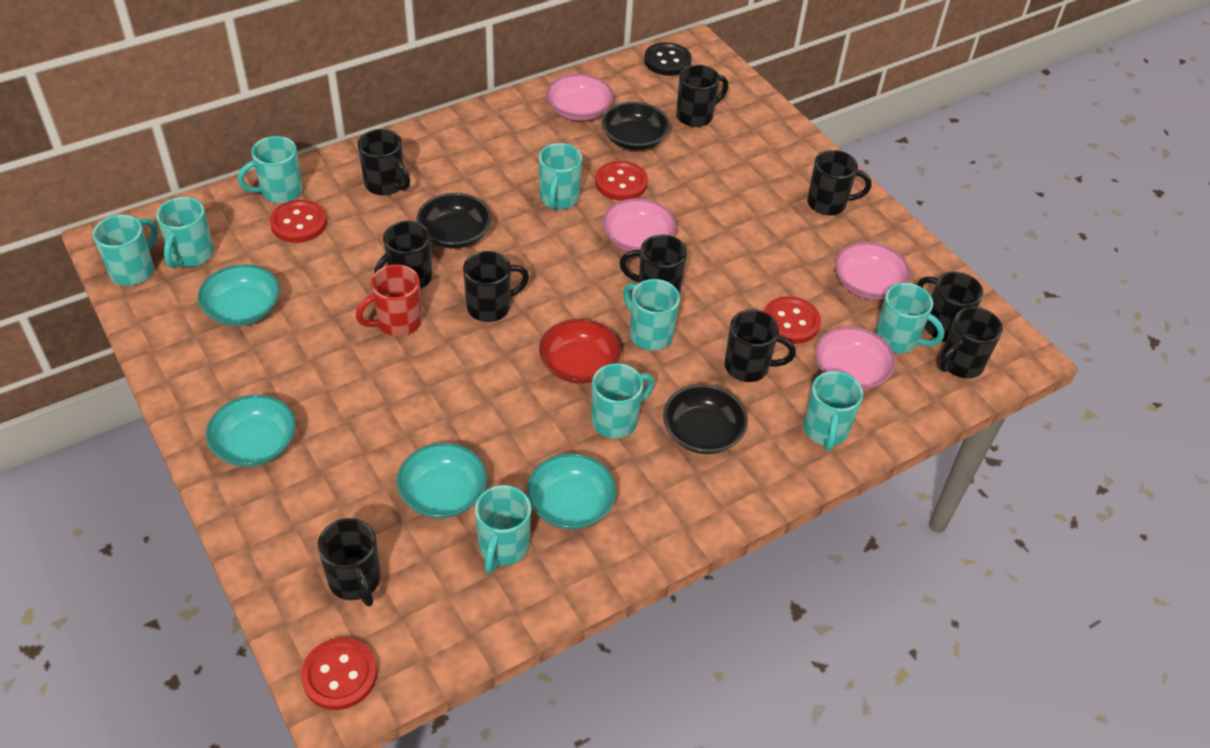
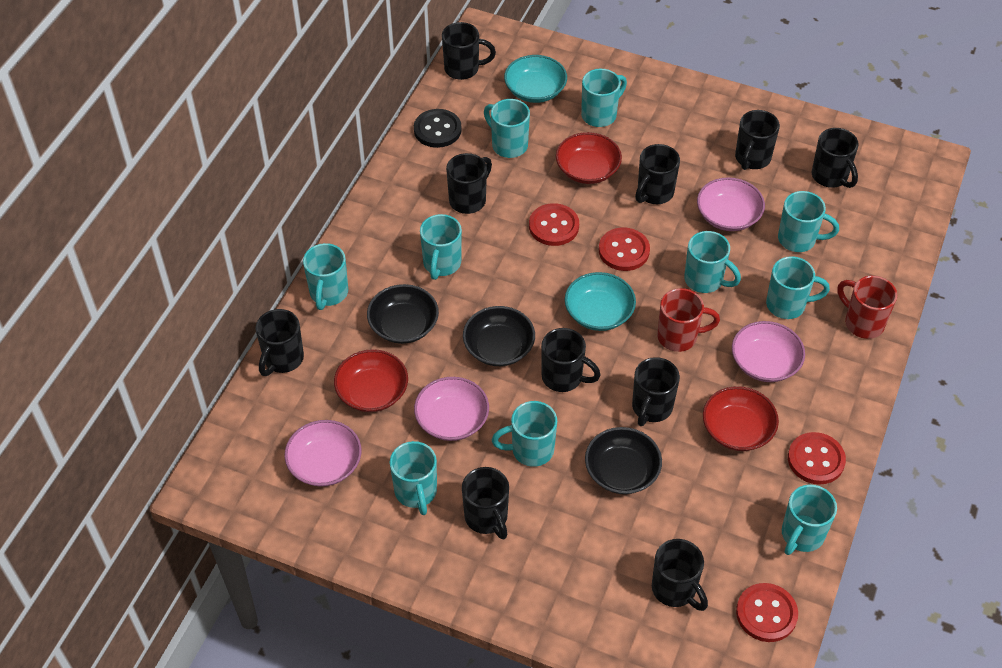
red bowl: 1 -> 3
red mug: 1 -> 2
turquoise bowl: 4 -> 2
turquoise mug: 9 -> 10

